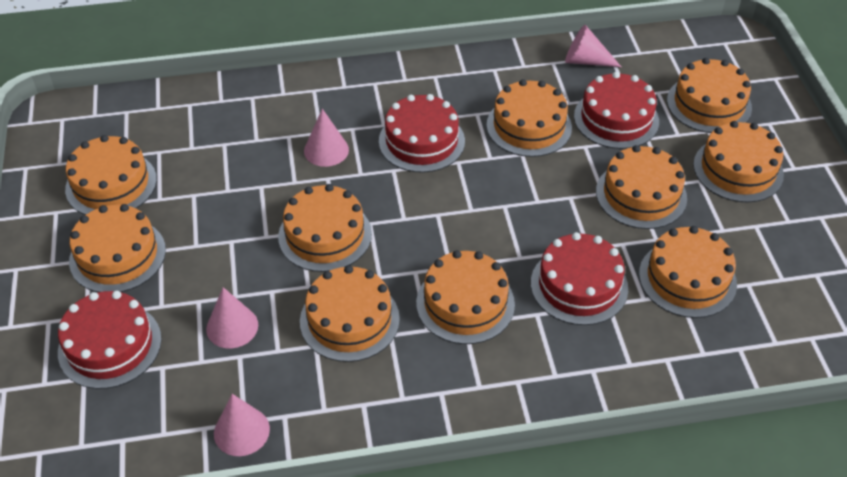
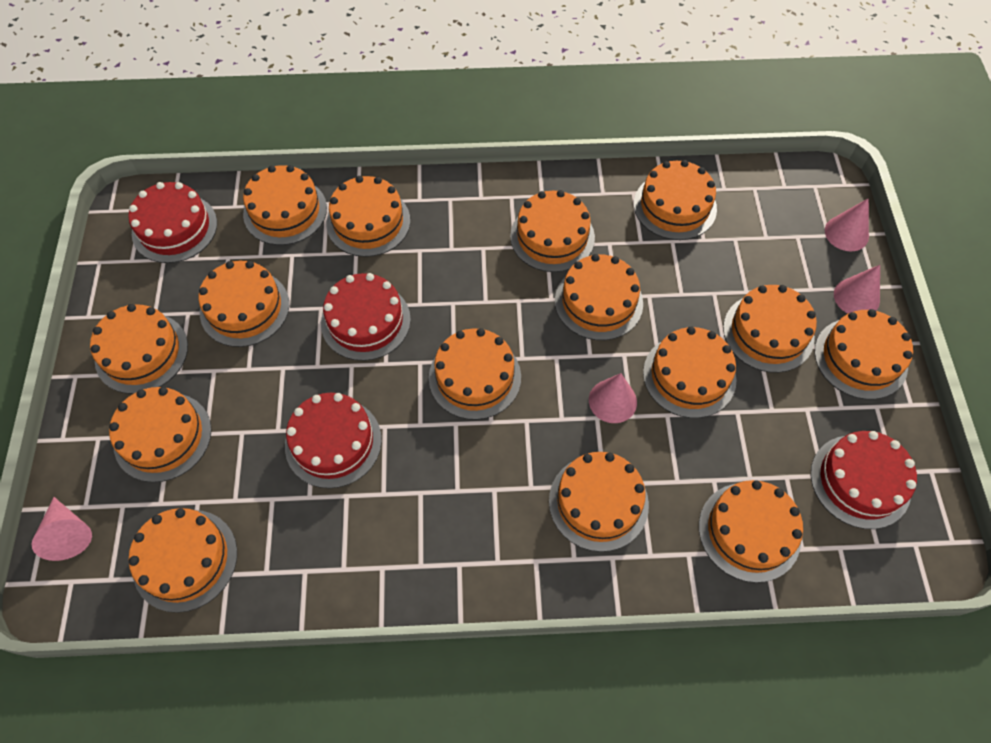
orange cake: 10 -> 15

